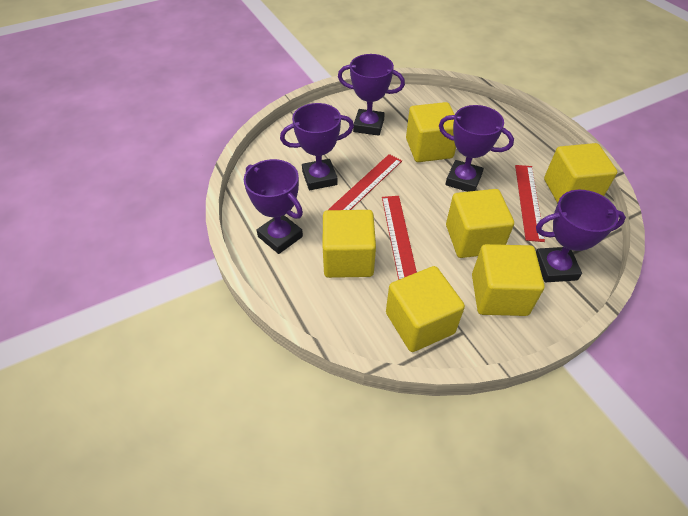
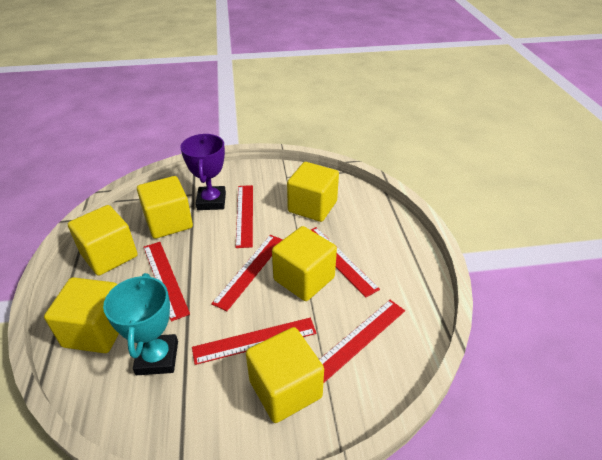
purple trophy: 5 -> 1
red ruler: 3 -> 6
turquoise trophy: 0 -> 1

